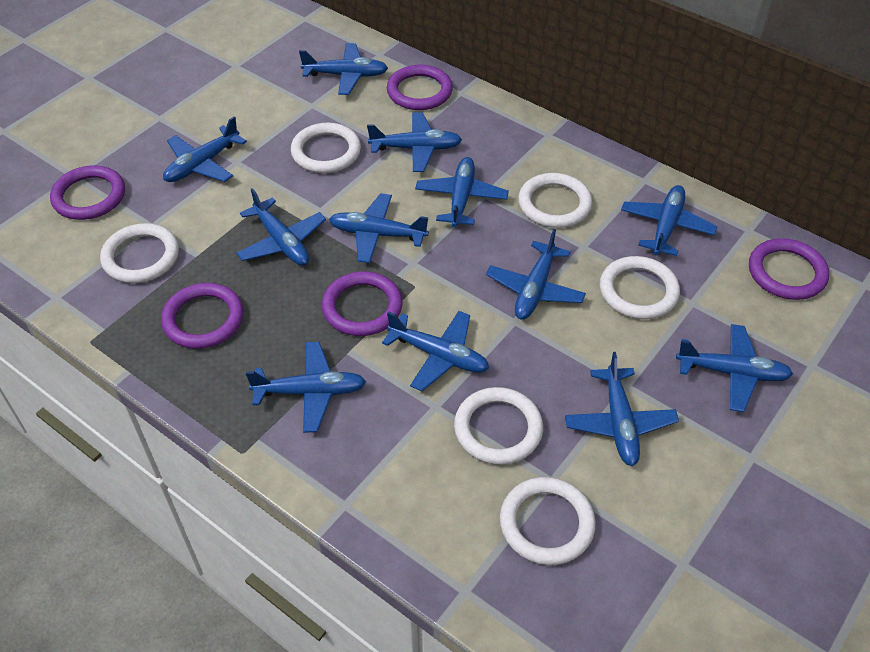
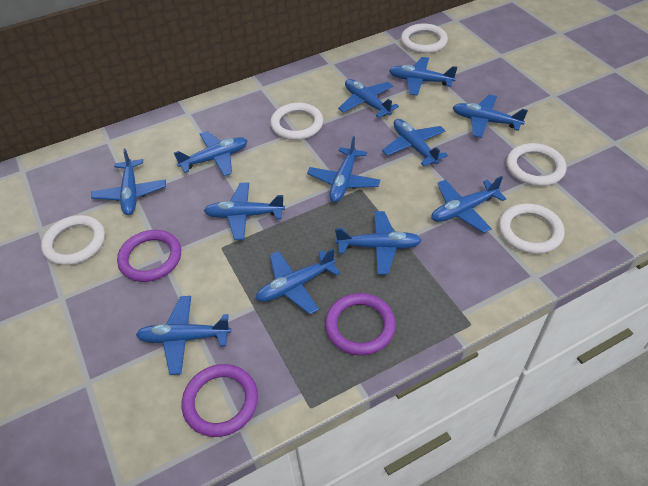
purple ring: 5 -> 3
white ring: 6 -> 5

